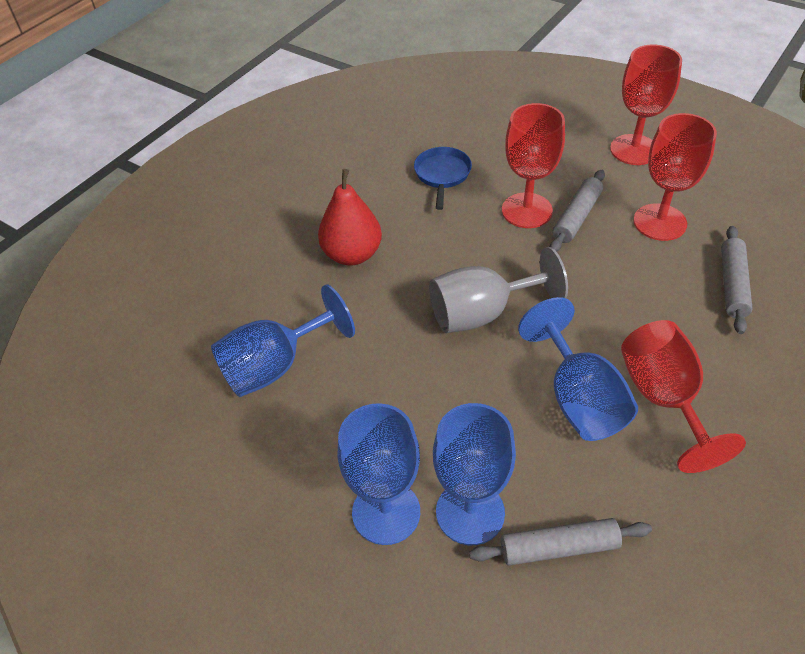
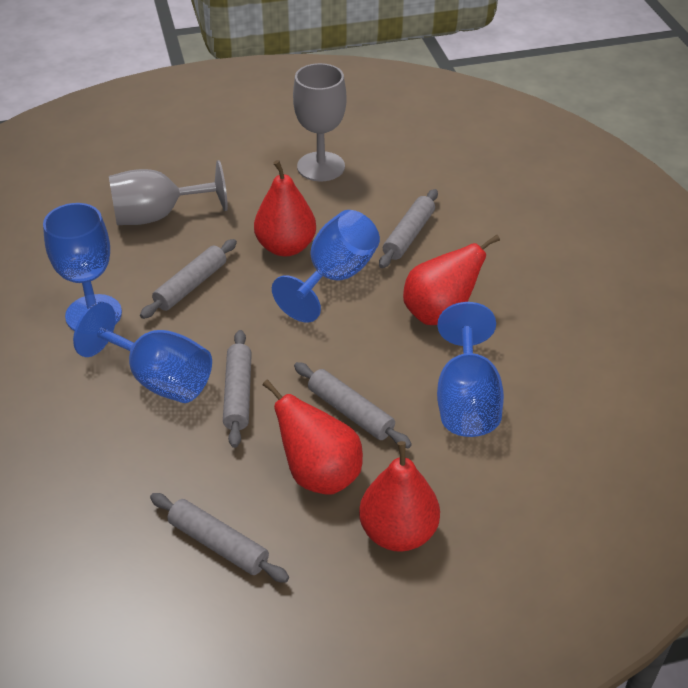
blue pan: 1 -> 0
grey goblet: 1 -> 2
grey rolling pin: 3 -> 5
red goblet: 4 -> 0
red pear: 1 -> 4

